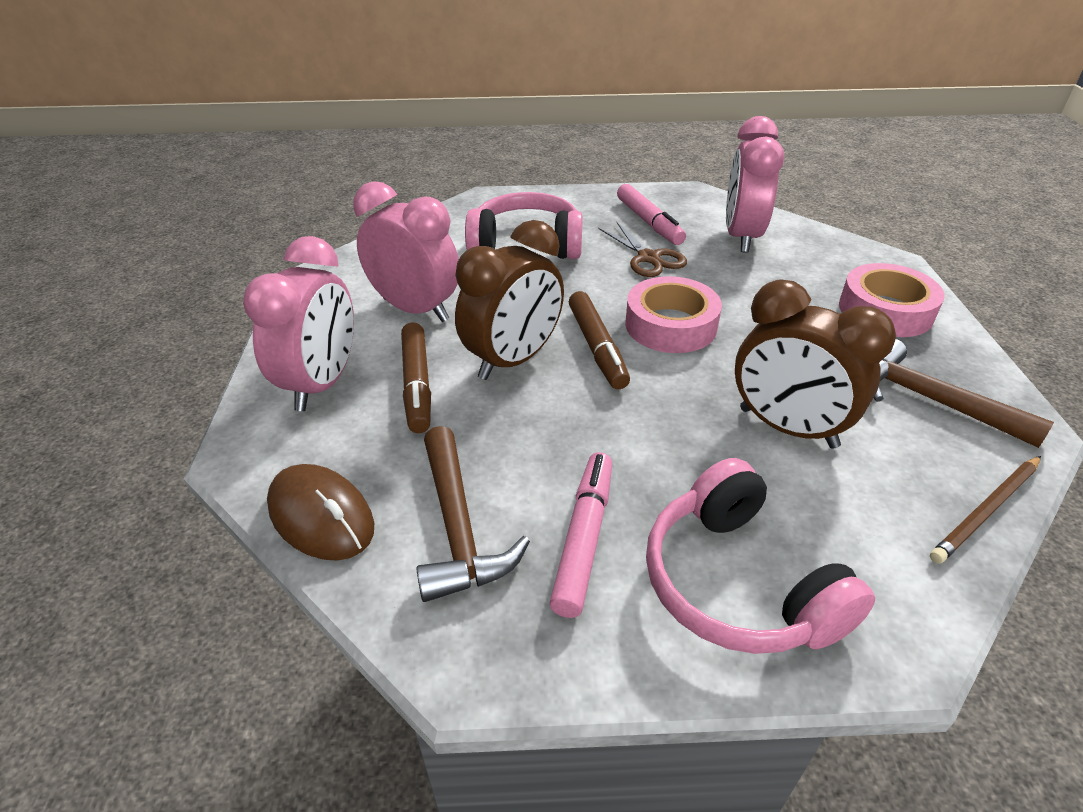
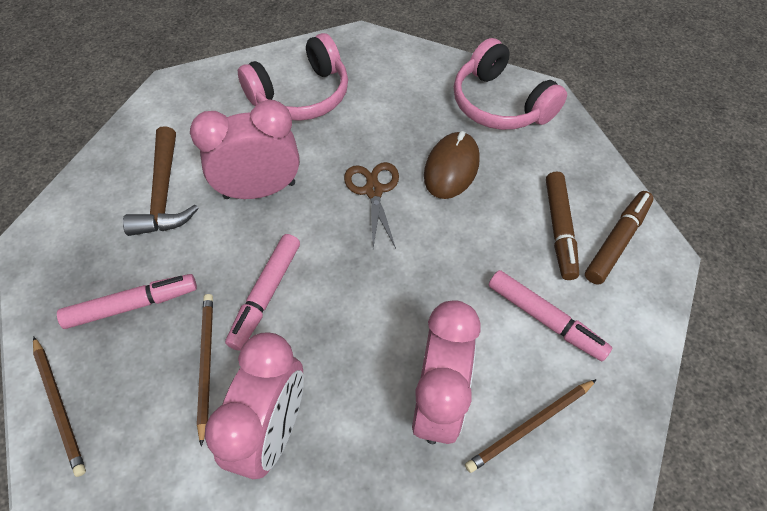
brown clock: 2 -> 0
brown hammer: 2 -> 1
brown pencil: 1 -> 3
pink marker: 2 -> 3
pink tape: 2 -> 0

